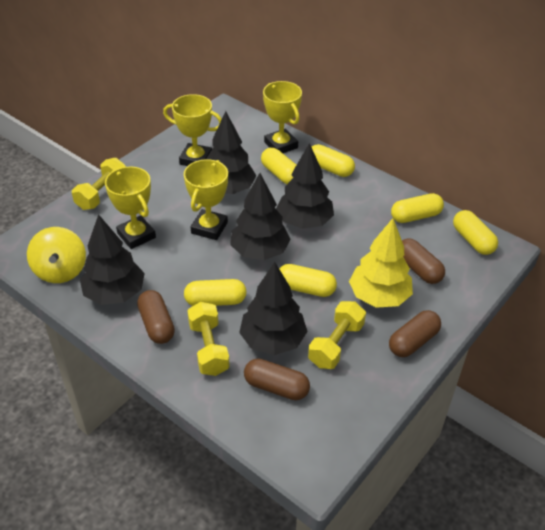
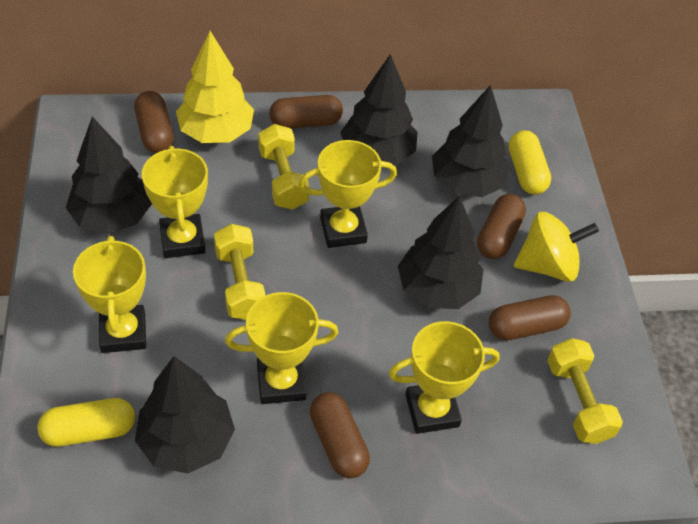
brown capsule: 4 -> 5
yellow capsule: 6 -> 2
yellow trophy: 4 -> 5

